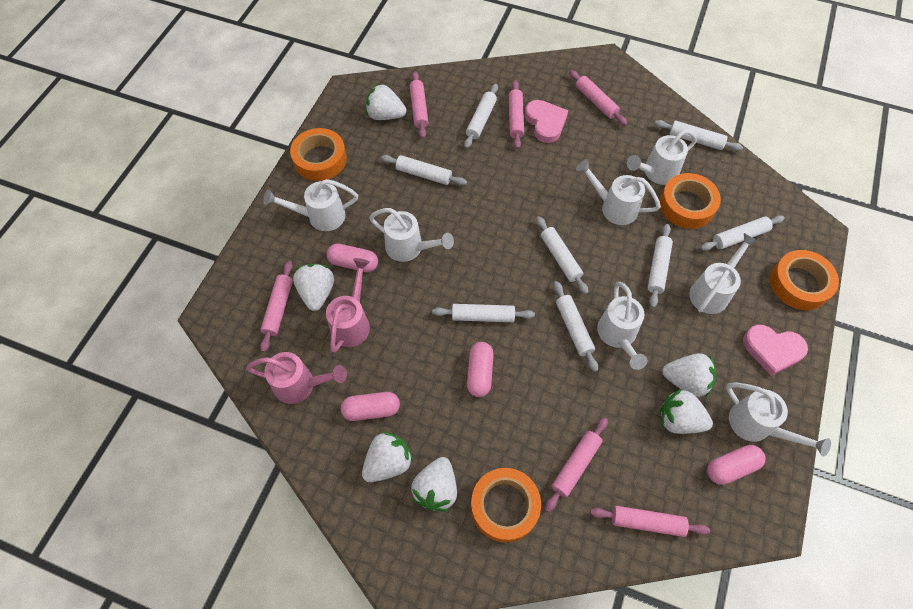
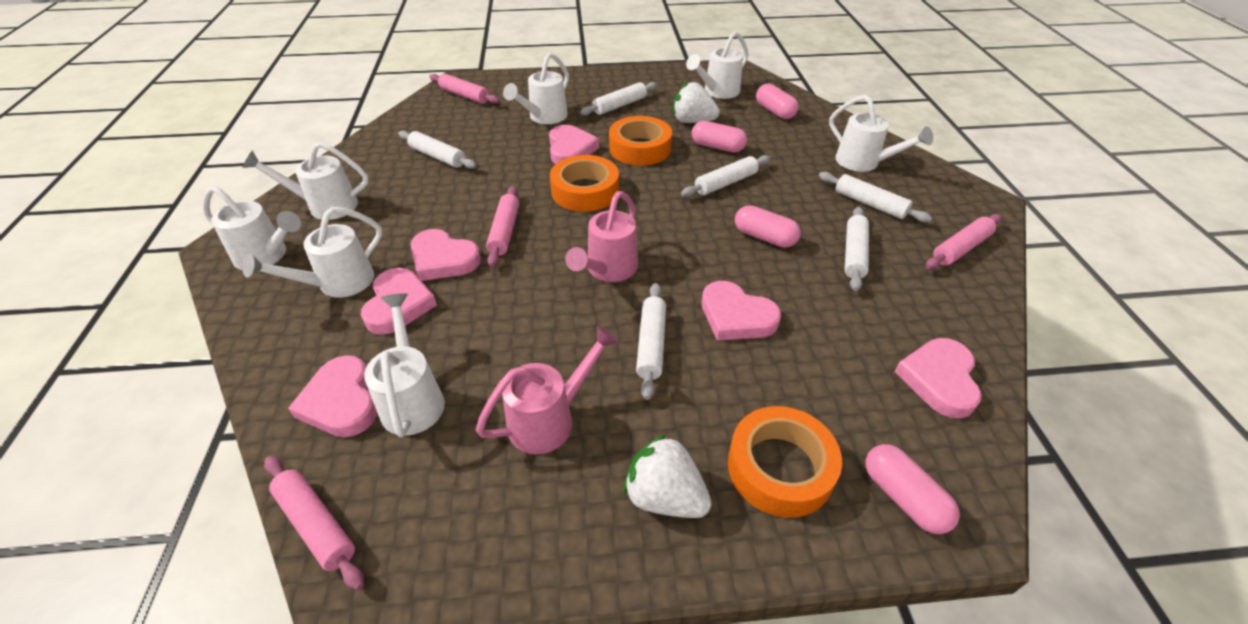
orange tape: 4 -> 3
pink heart: 2 -> 6
pink rolling pin: 6 -> 4
white rolling pin: 8 -> 6
white strawberry: 6 -> 2

